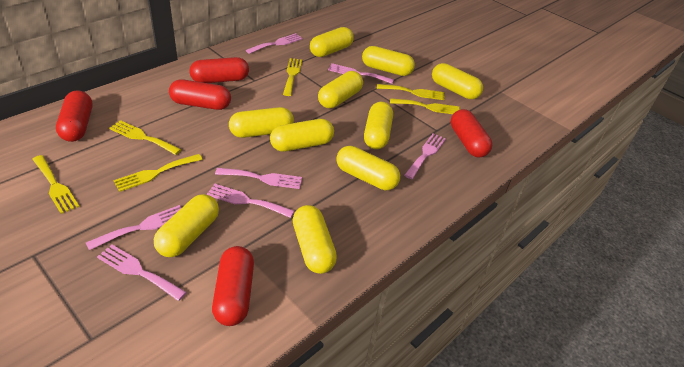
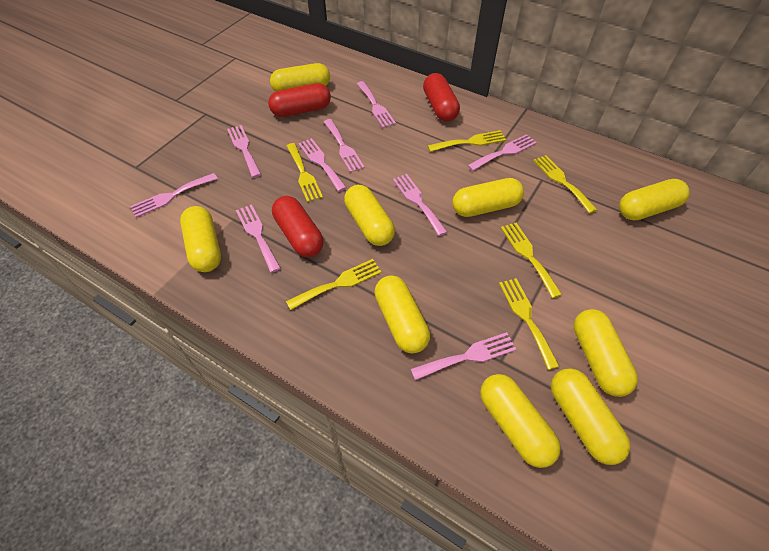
pink fork: 7 -> 9
red capsule: 5 -> 3
yellow capsule: 10 -> 9

